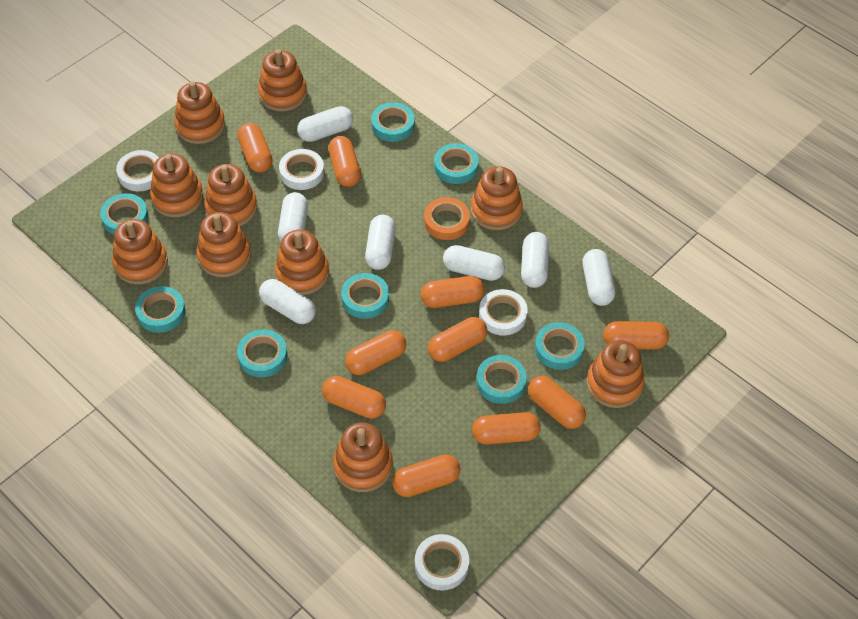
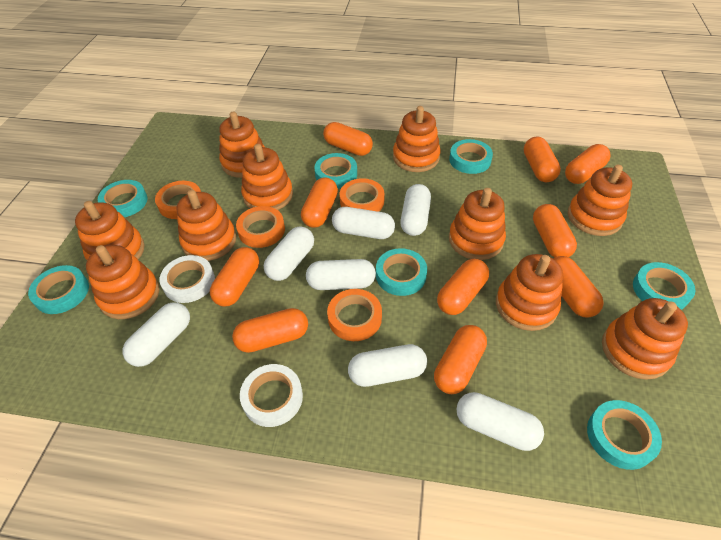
orange tape: 1 -> 4
turquoise tape: 8 -> 7
white tape: 4 -> 2

